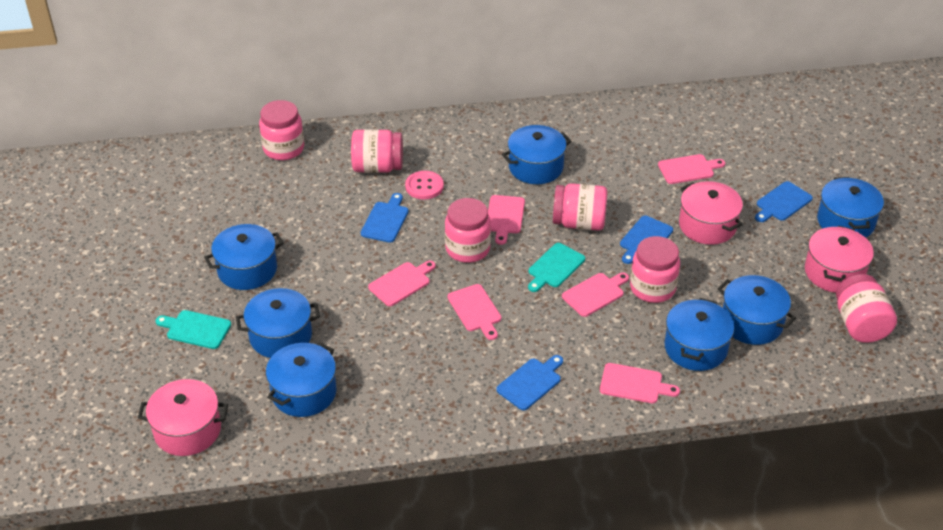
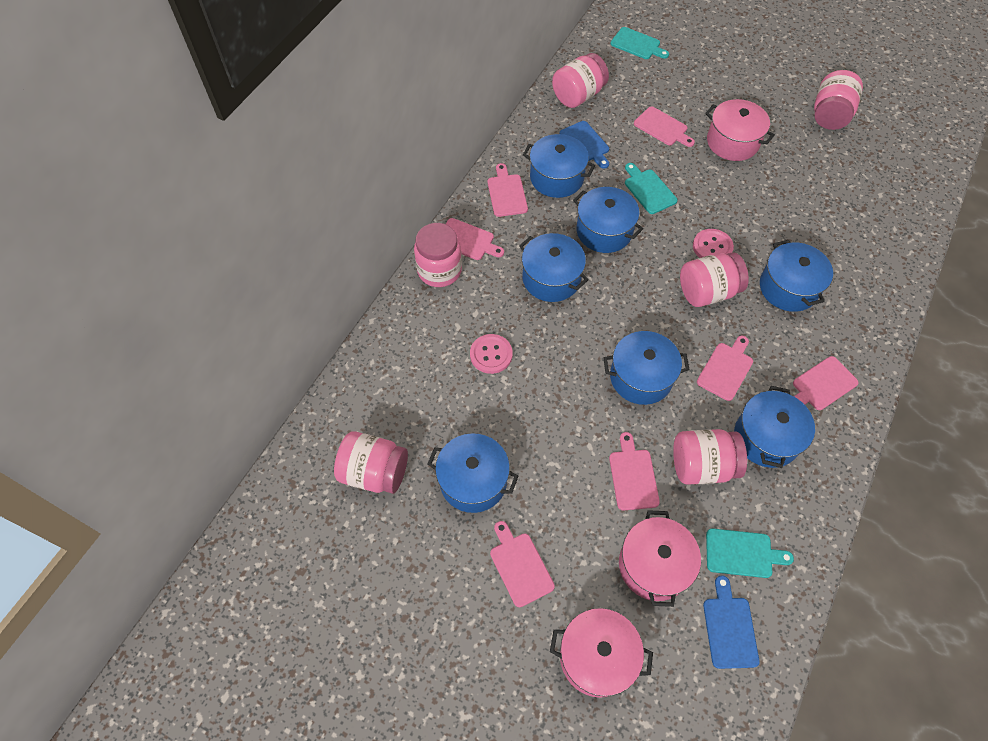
blue cutting board: 4 -> 2
pink button: 1 -> 2
pink cutting board: 6 -> 7
turquoise cutting board: 2 -> 3

